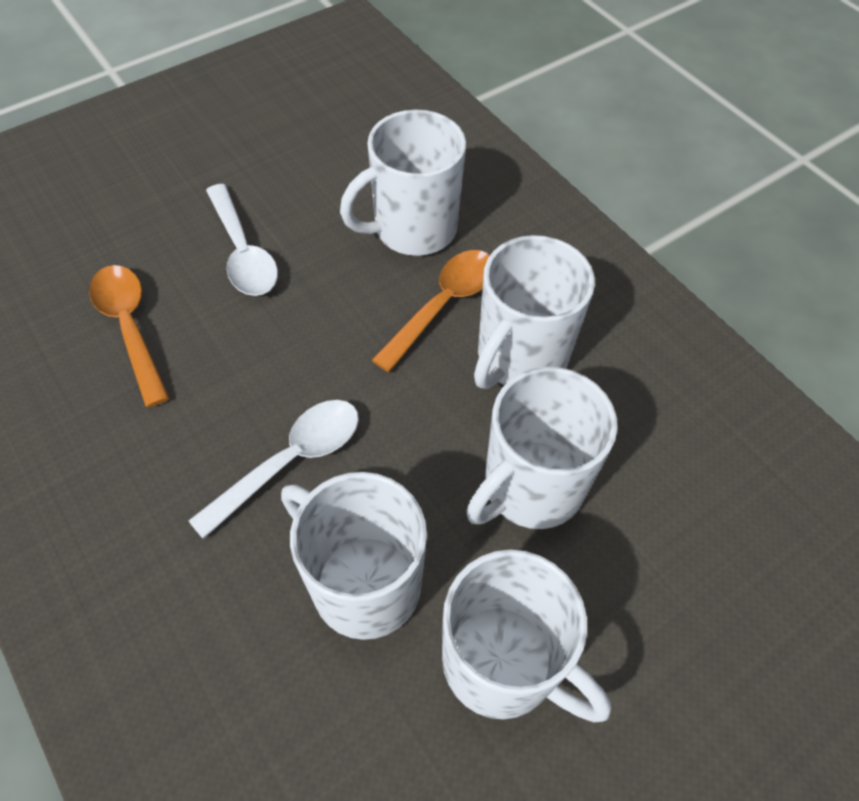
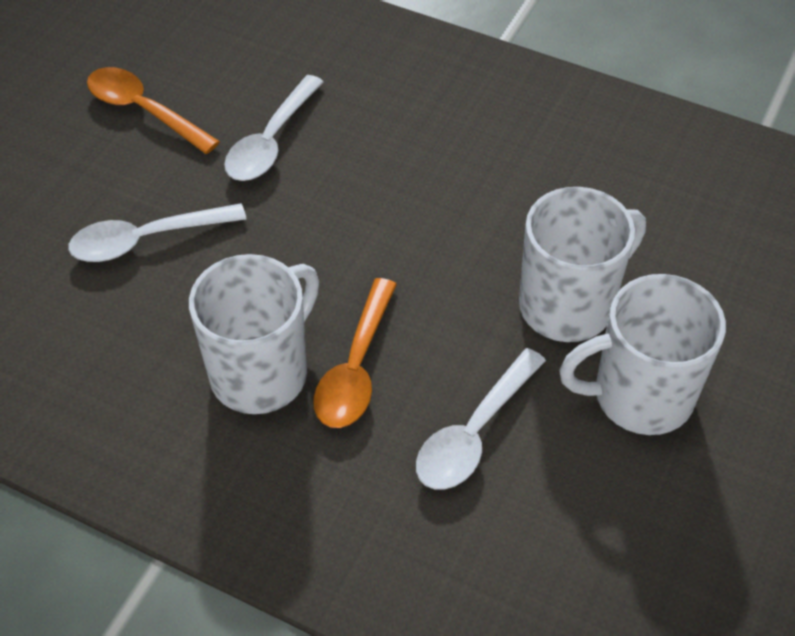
white mug: 5 -> 3
white spoon: 2 -> 3

